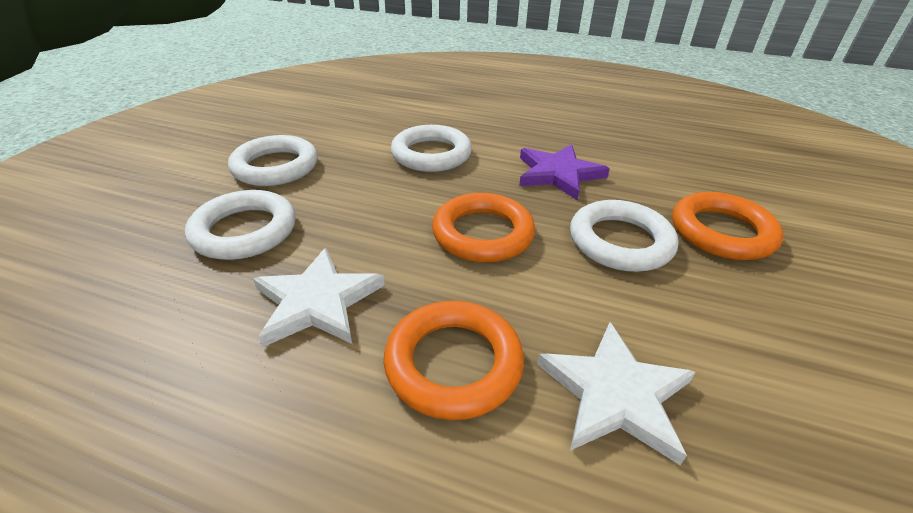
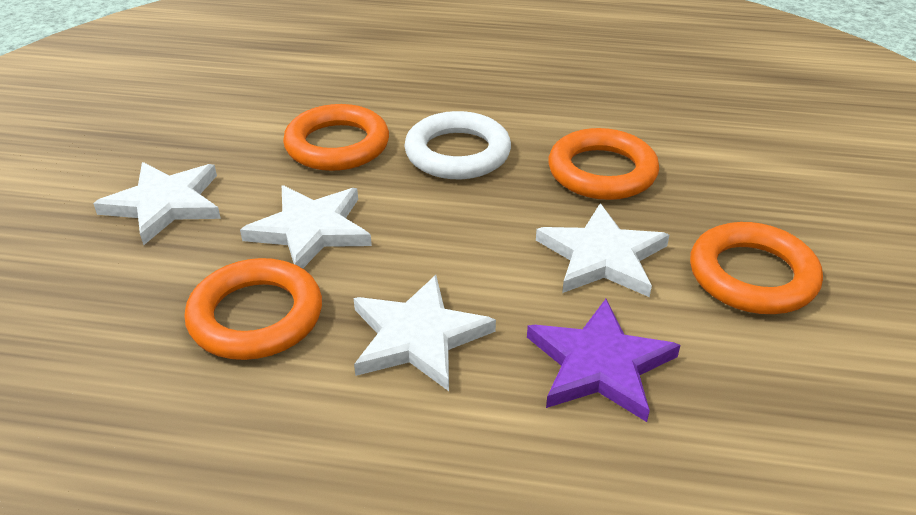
orange ring: 3 -> 4
white ring: 4 -> 1
white star: 2 -> 4

